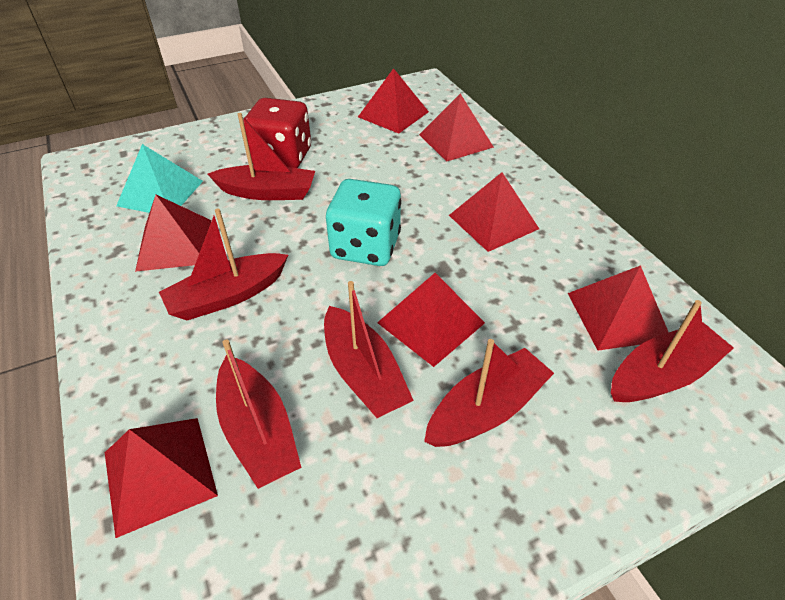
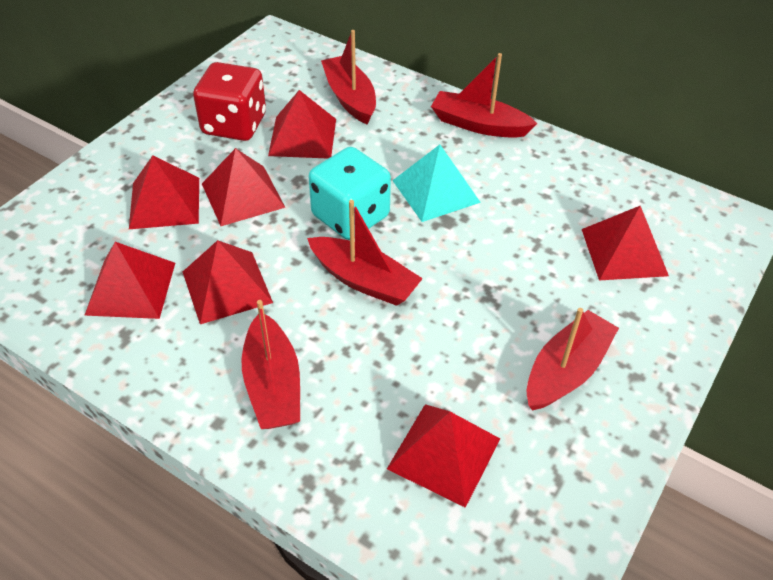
red boat: 6 -> 5

